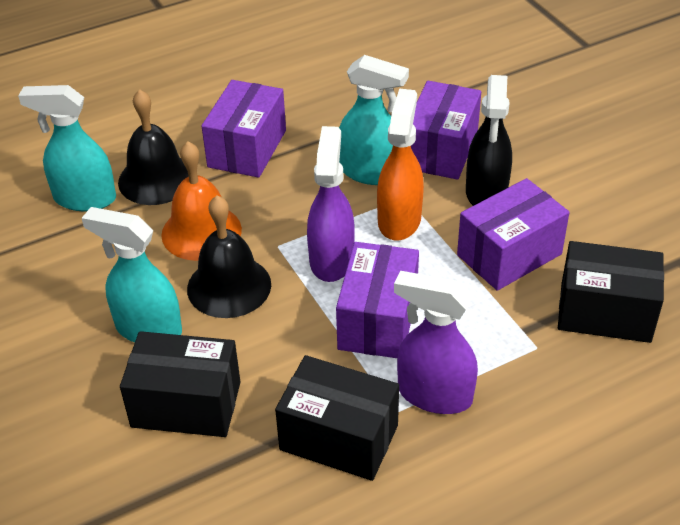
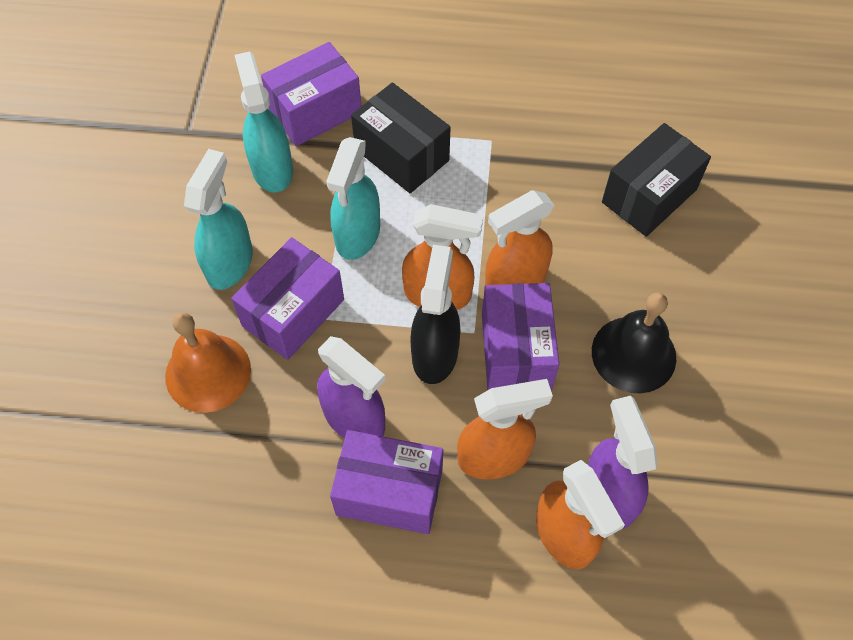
black bell: 2 -> 1
black box: 3 -> 2
orange spray bottle: 1 -> 4

